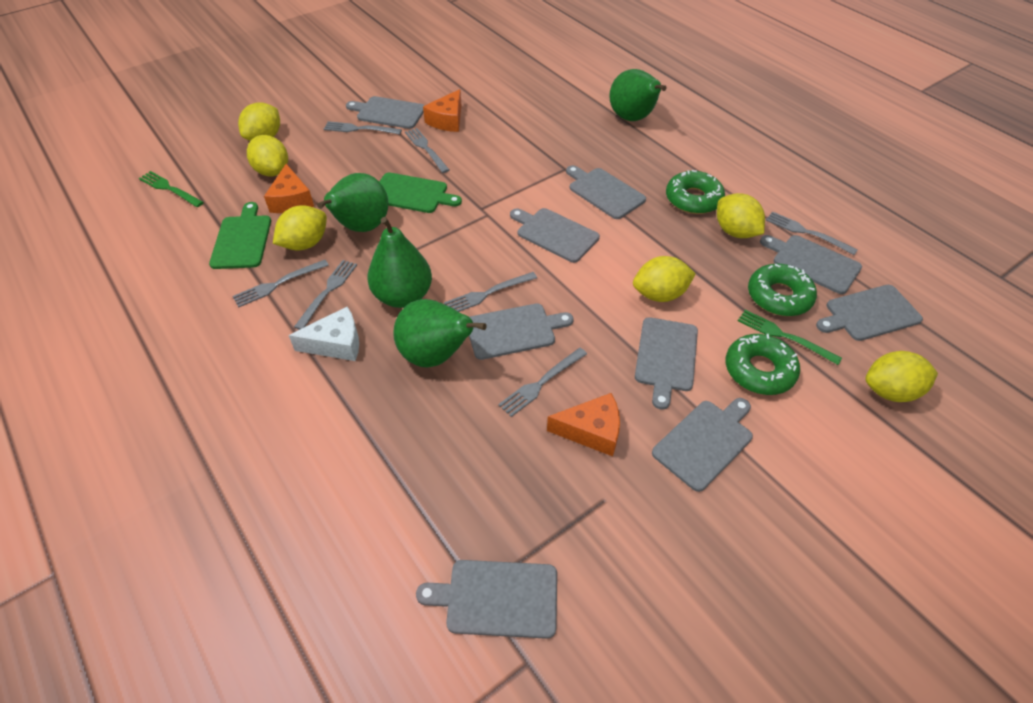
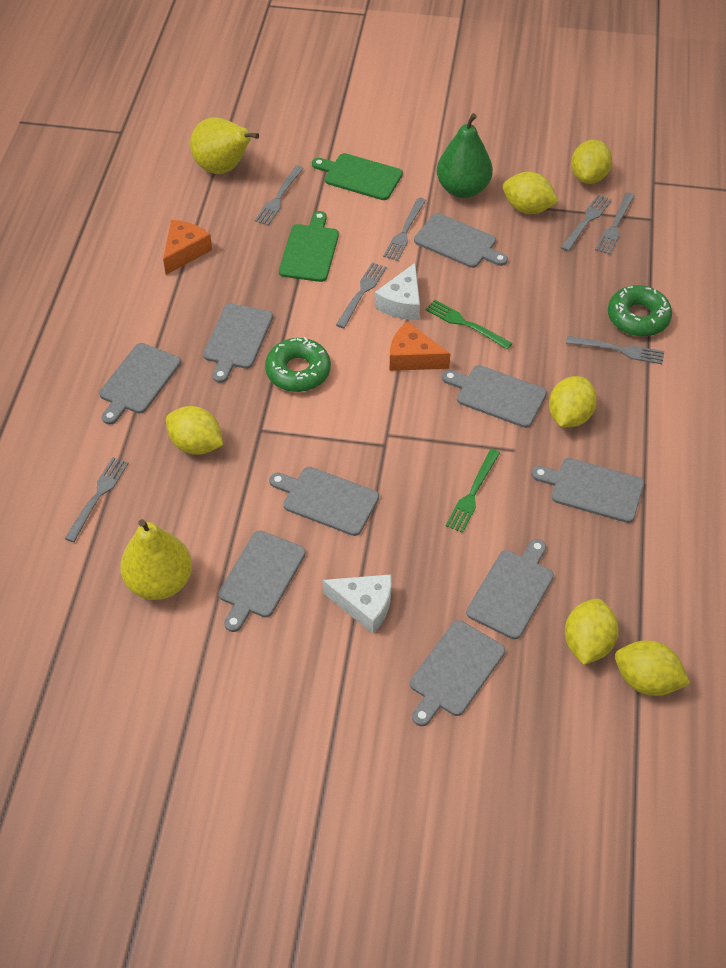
green donut: 3 -> 2
green pear: 4 -> 1
orange cheese: 3 -> 2
white cheese: 1 -> 2
yellow pear: 0 -> 2

